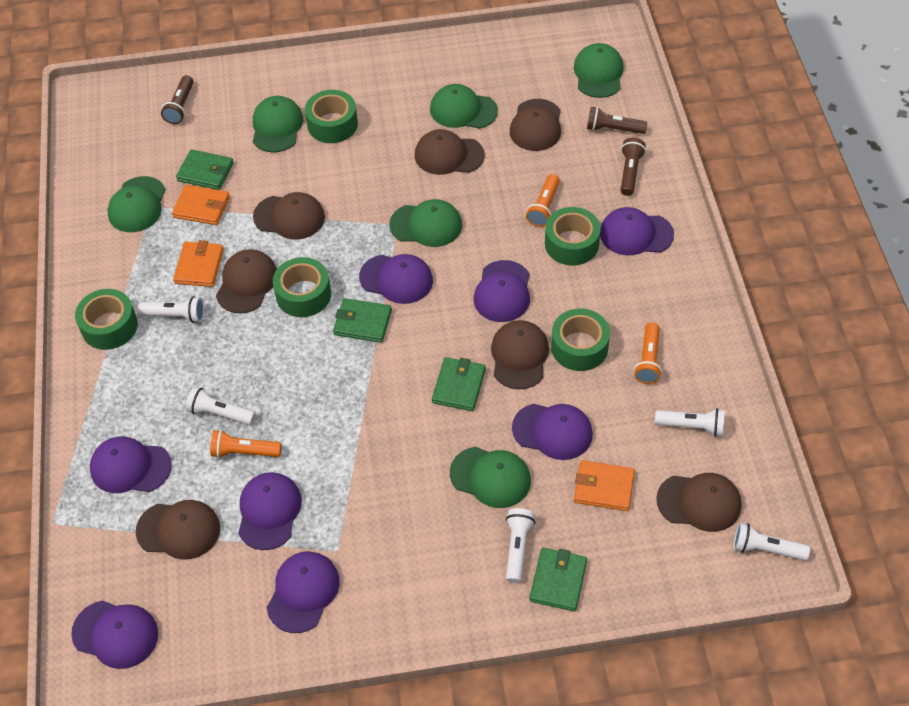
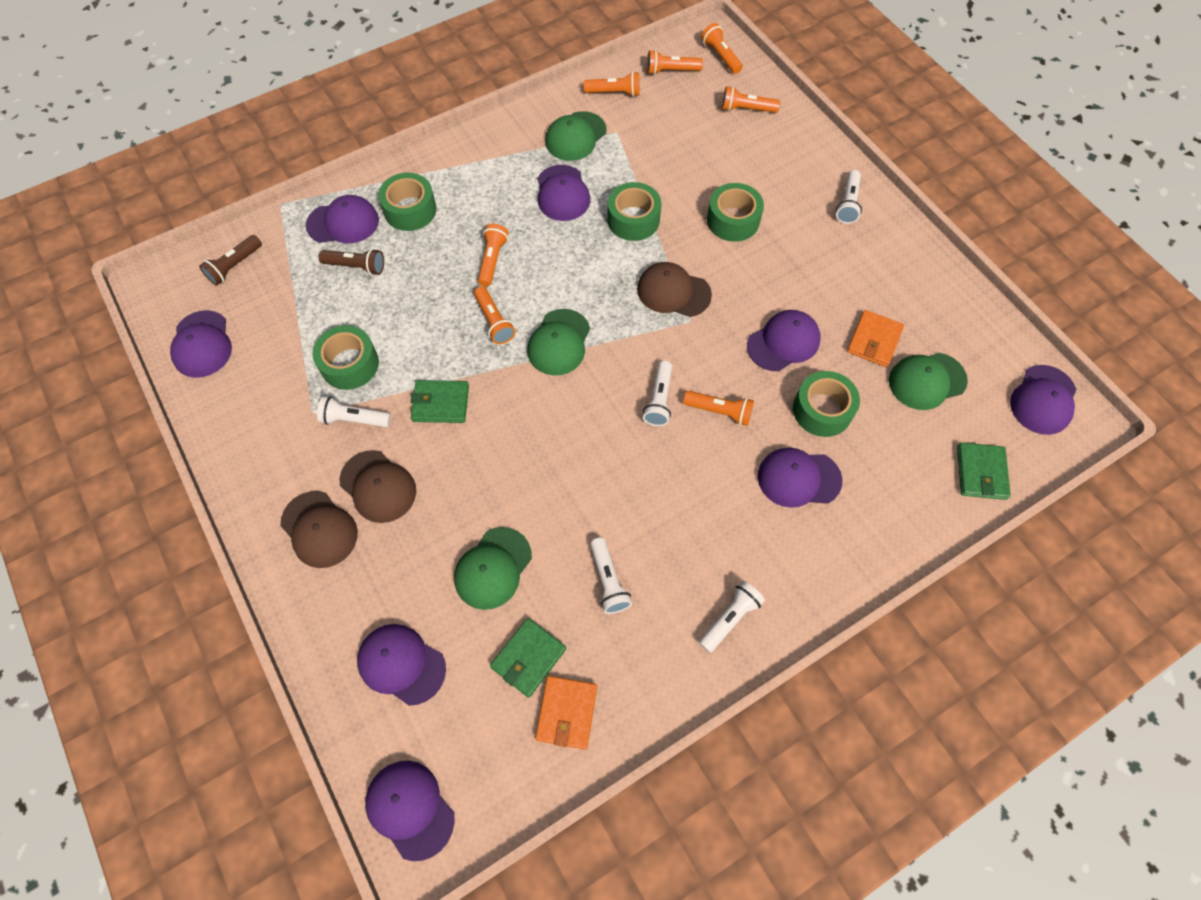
brown cap: 7 -> 3
brown flashlight: 3 -> 2
green cap: 6 -> 4
green wallet: 4 -> 3
orange flashlight: 3 -> 7
orange wallet: 3 -> 2

